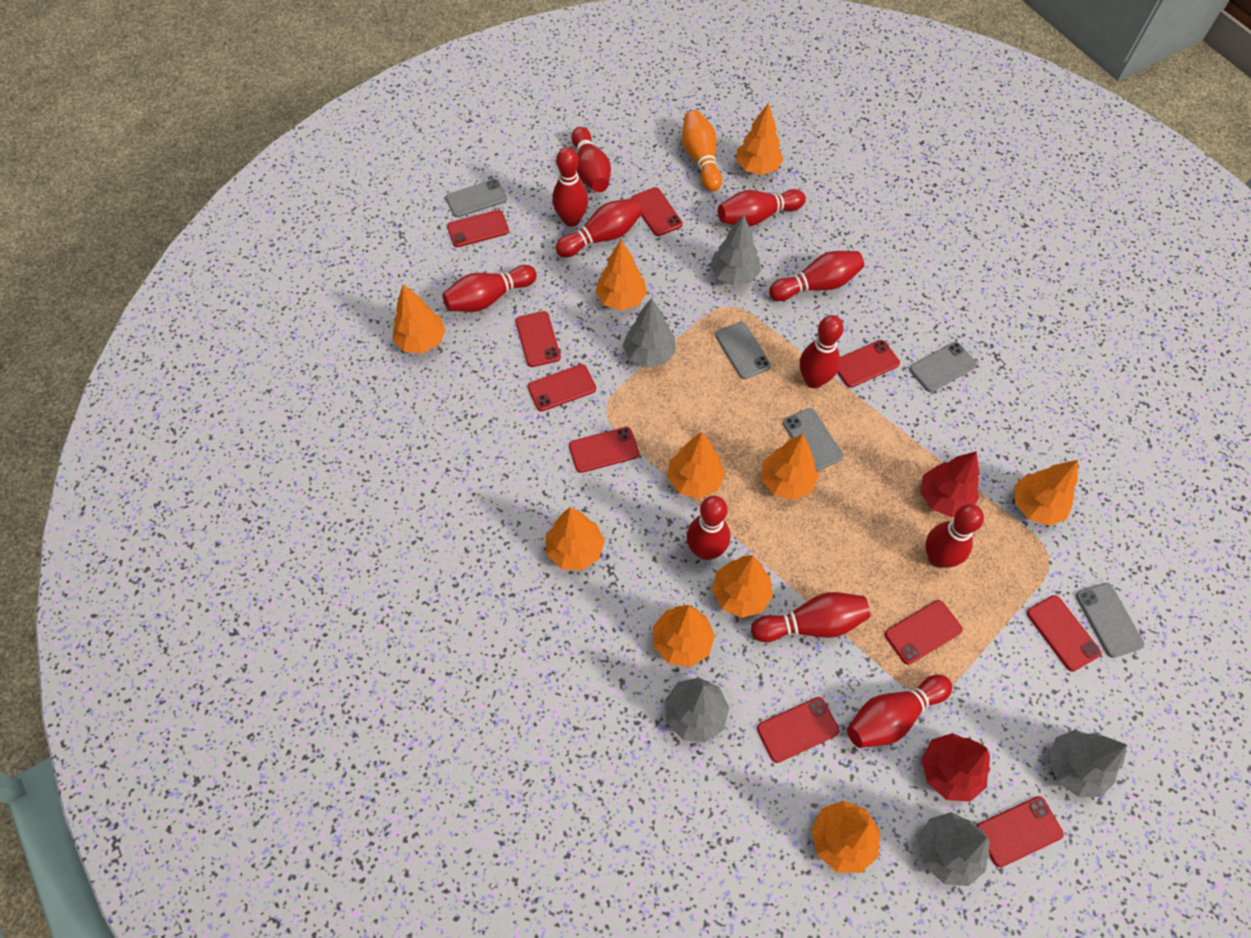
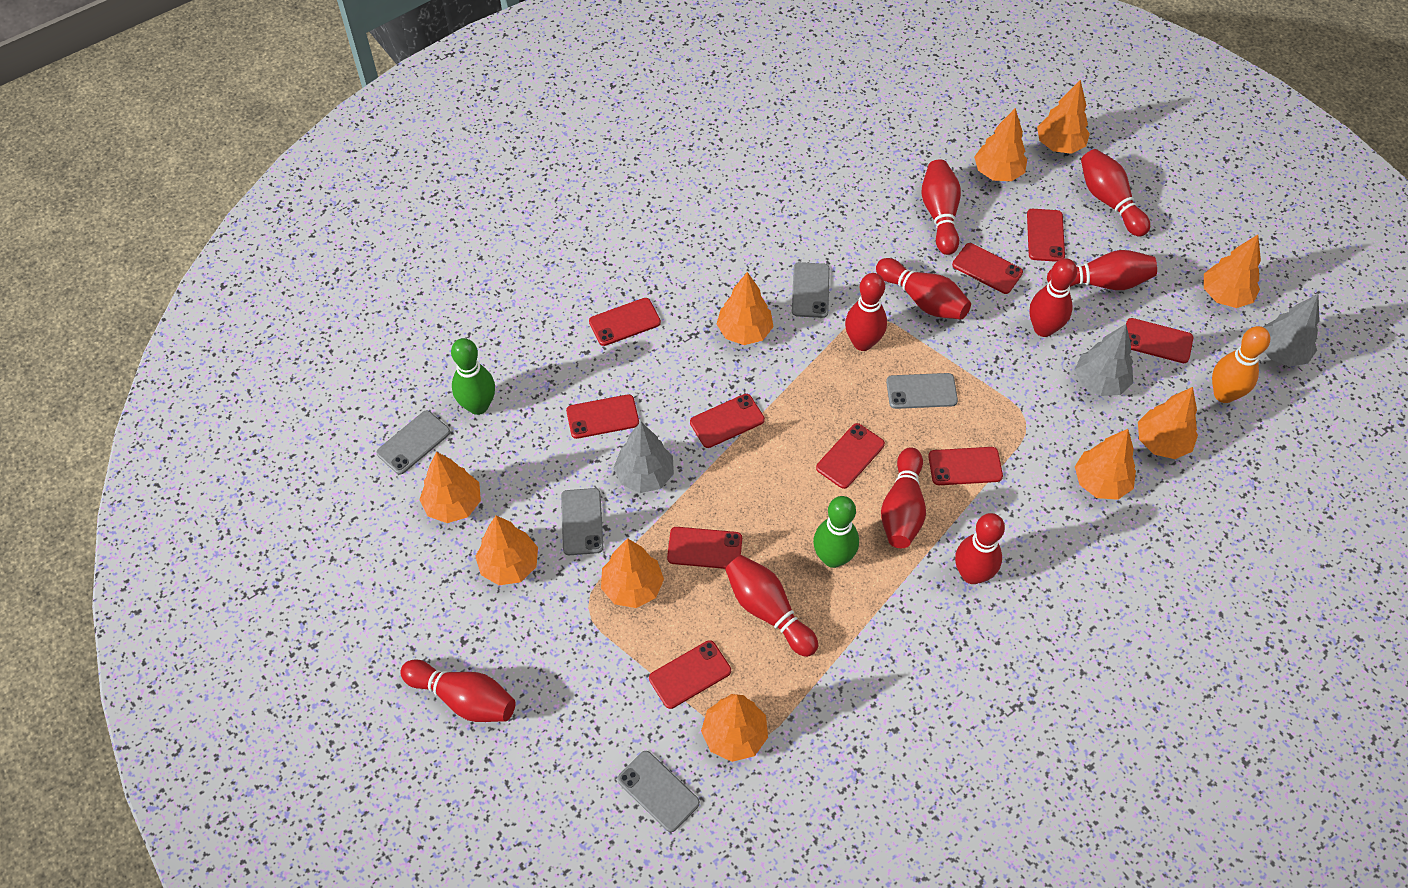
green bowling pin: 0 -> 2
grey tree: 5 -> 3
red bowling pin: 11 -> 10
red tree: 2 -> 0

